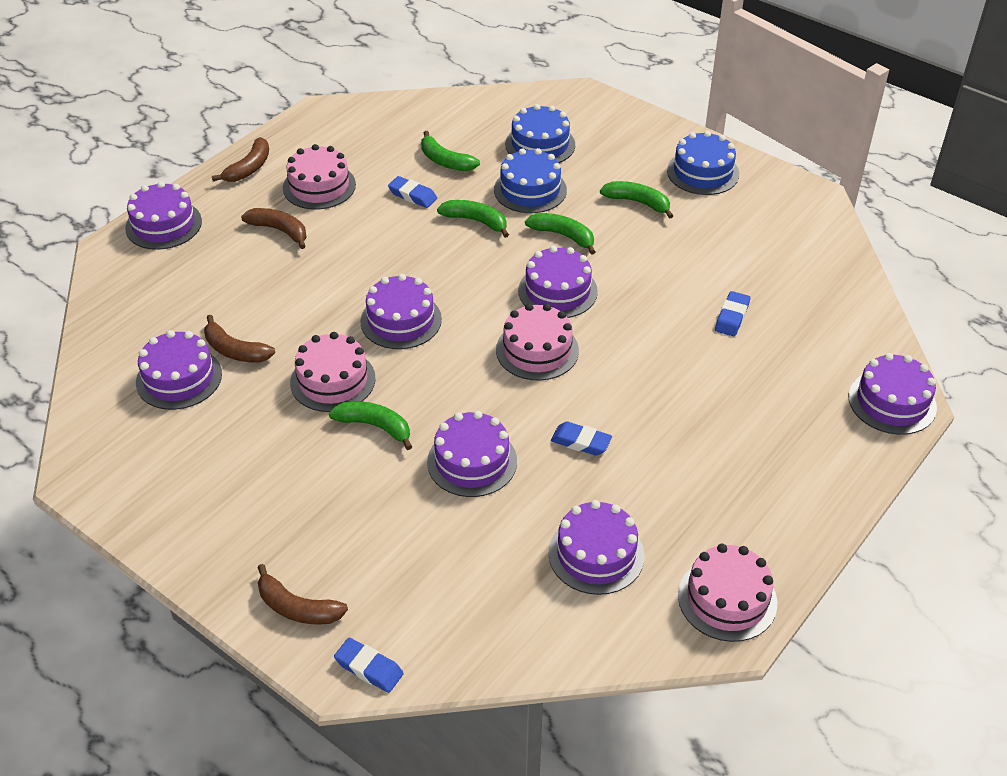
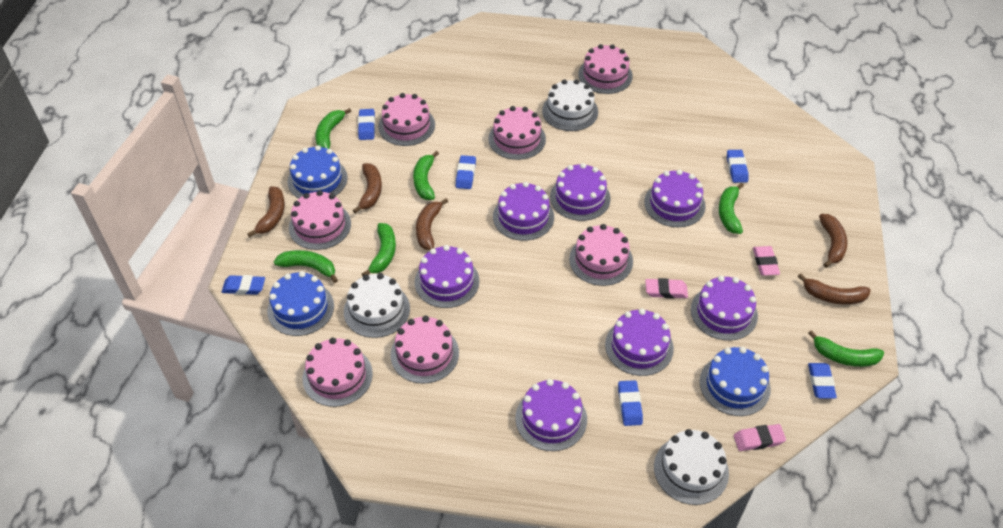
blue eraser: 4 -> 6
brown banana: 4 -> 5
green banana: 5 -> 6
pink cake: 4 -> 7
pink eraser: 0 -> 3
white cake: 0 -> 3

